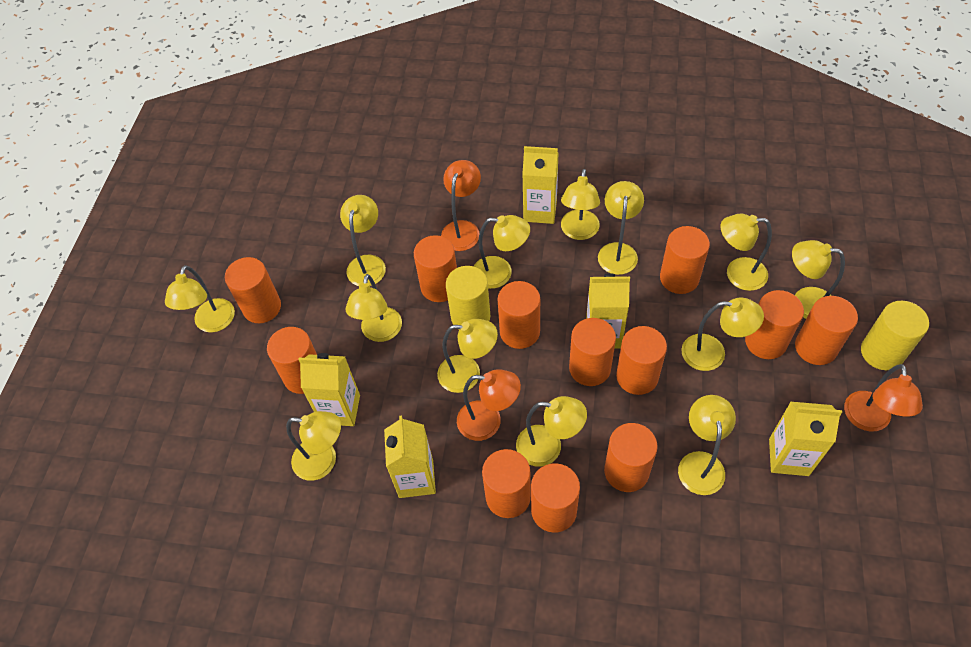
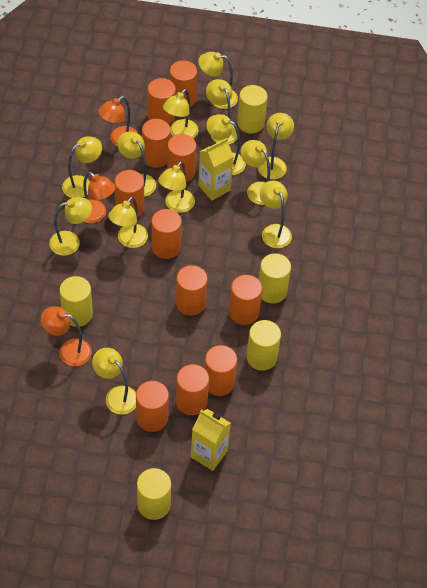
orange cylinder: 12 -> 11
yellow carton: 5 -> 2
yellow cylinder: 2 -> 5

